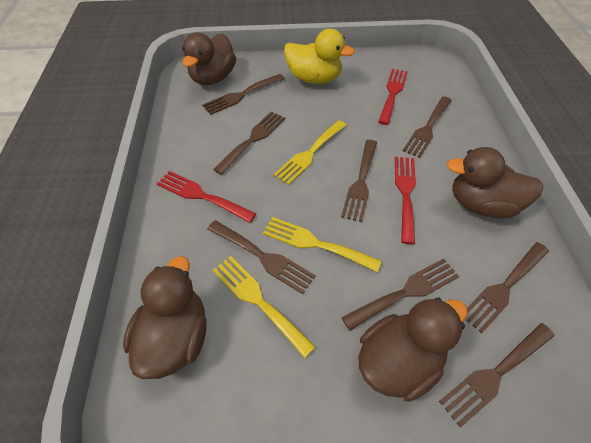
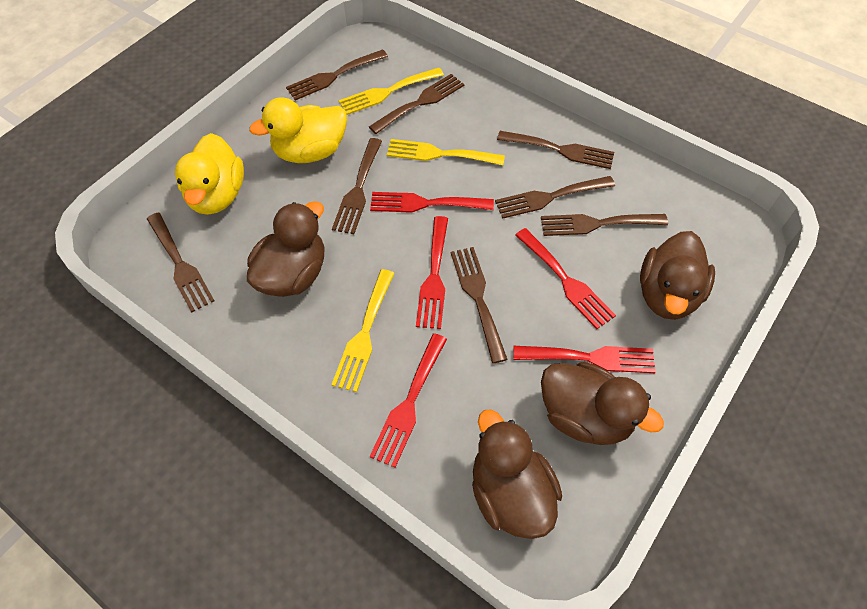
red fork: 3 -> 5
yellow duck: 1 -> 2

